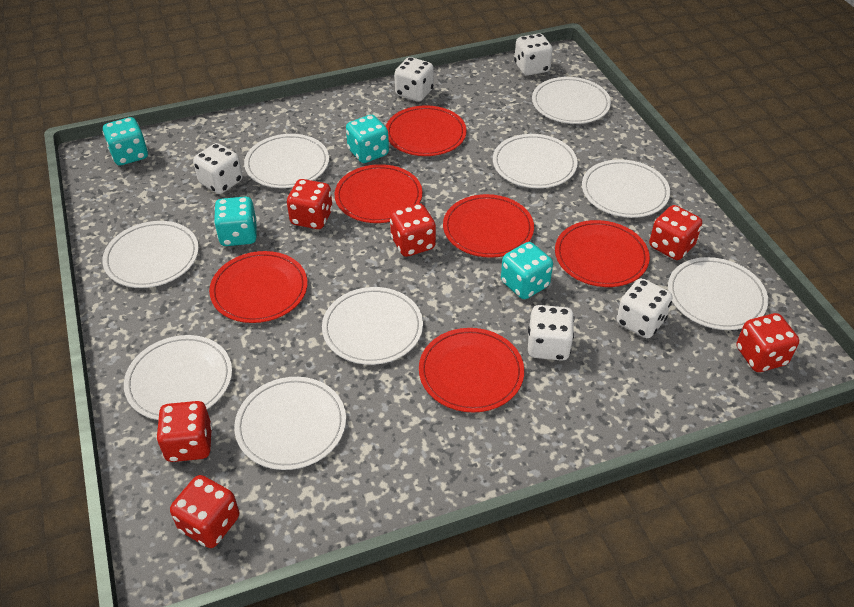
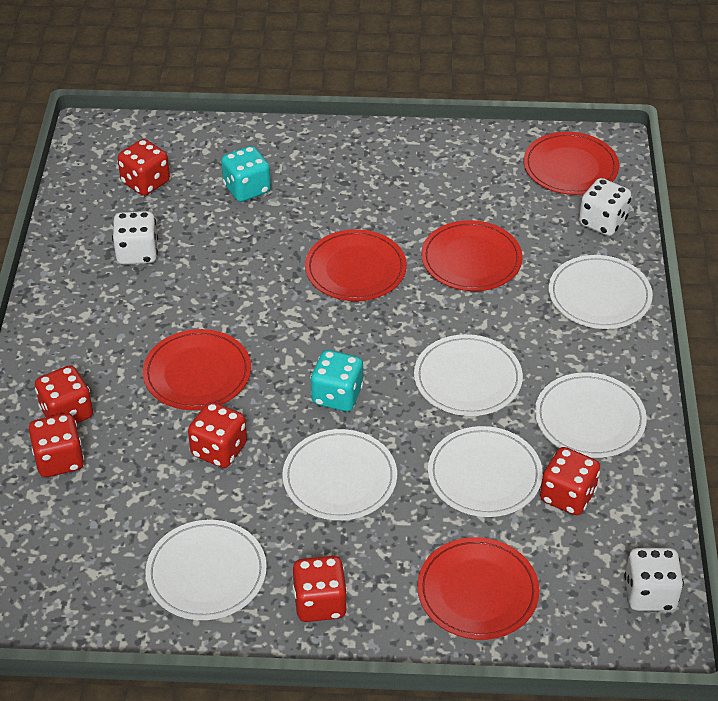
red plate: 6 -> 5
turquoise dice: 4 -> 2
white dice: 5 -> 3
white plate: 9 -> 6

